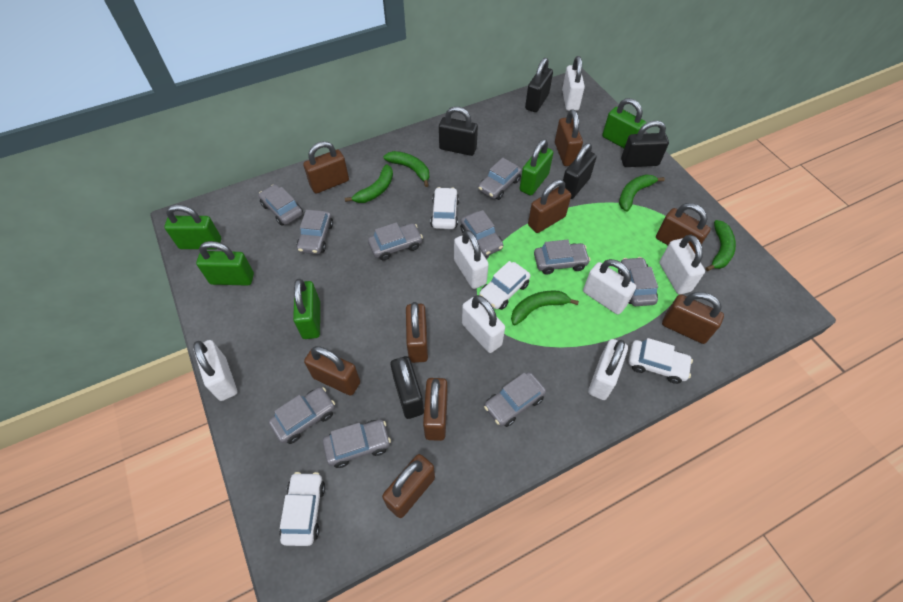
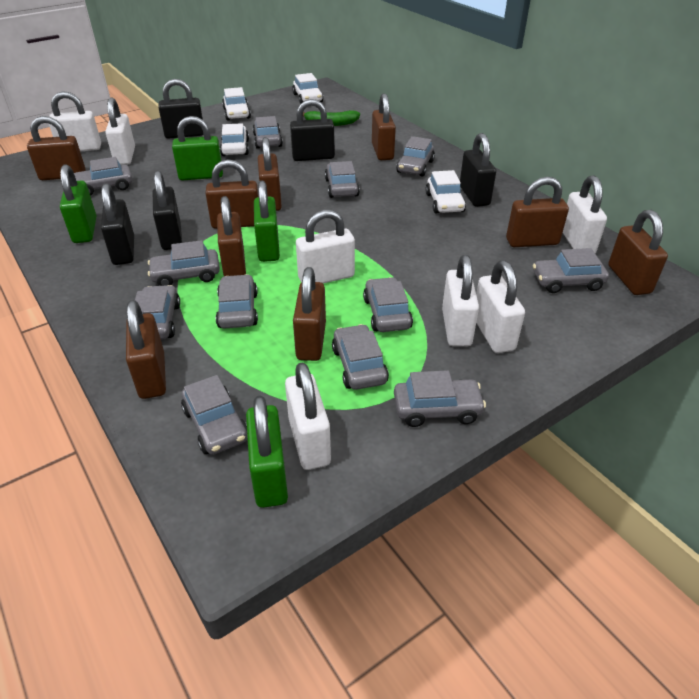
green banana: 5 -> 1
green padlock: 5 -> 4
grey car: 10 -> 12

